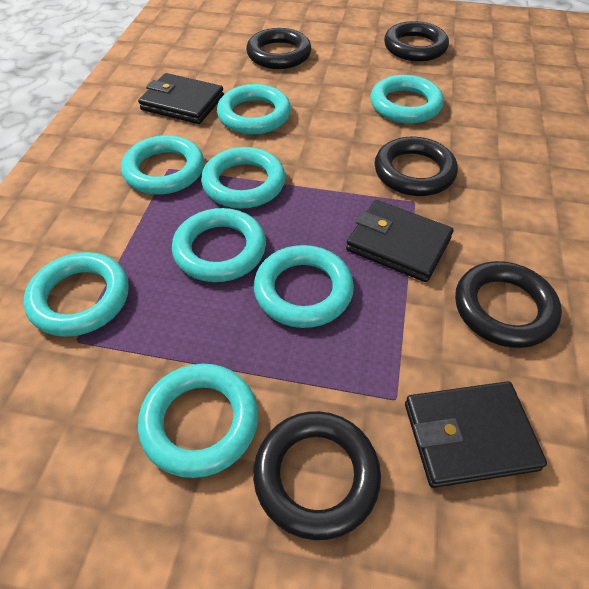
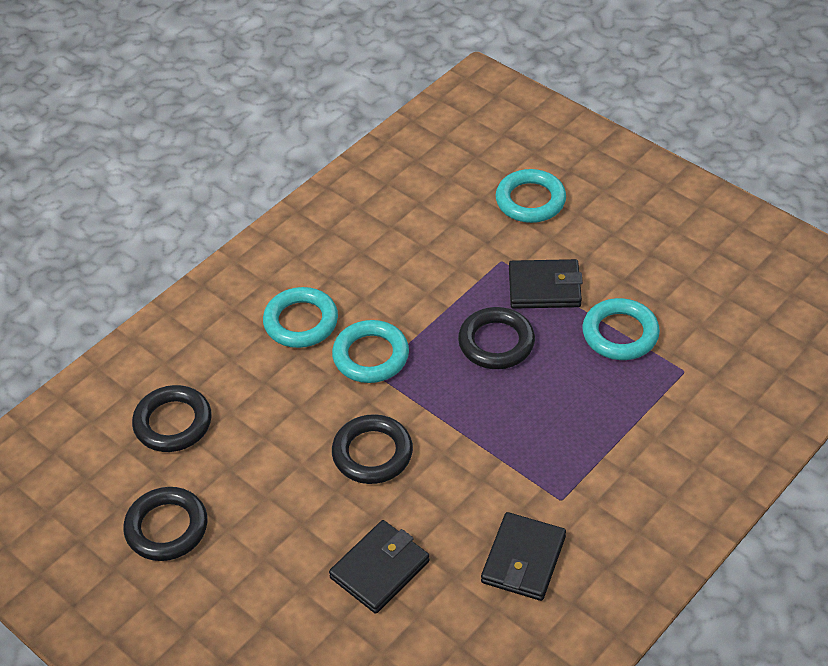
black ring: 5 -> 4
turquoise ring: 8 -> 4

